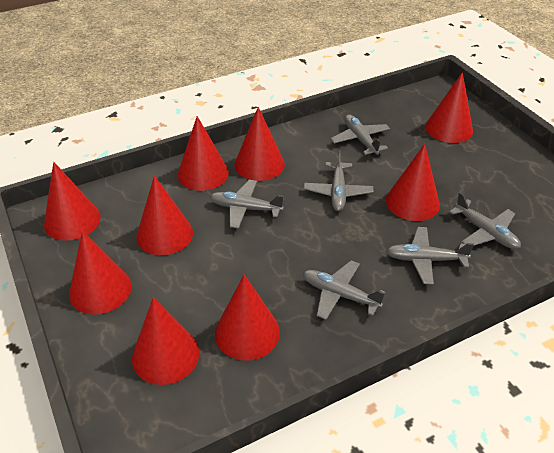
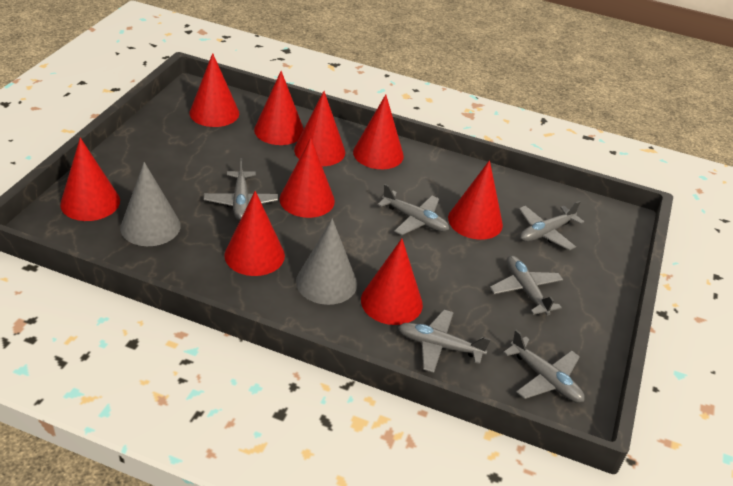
grey cone: 0 -> 2

